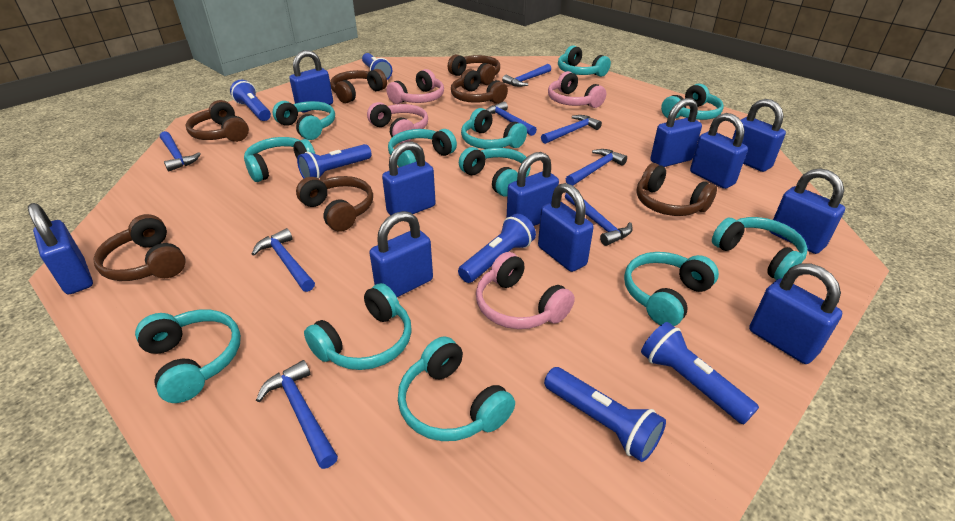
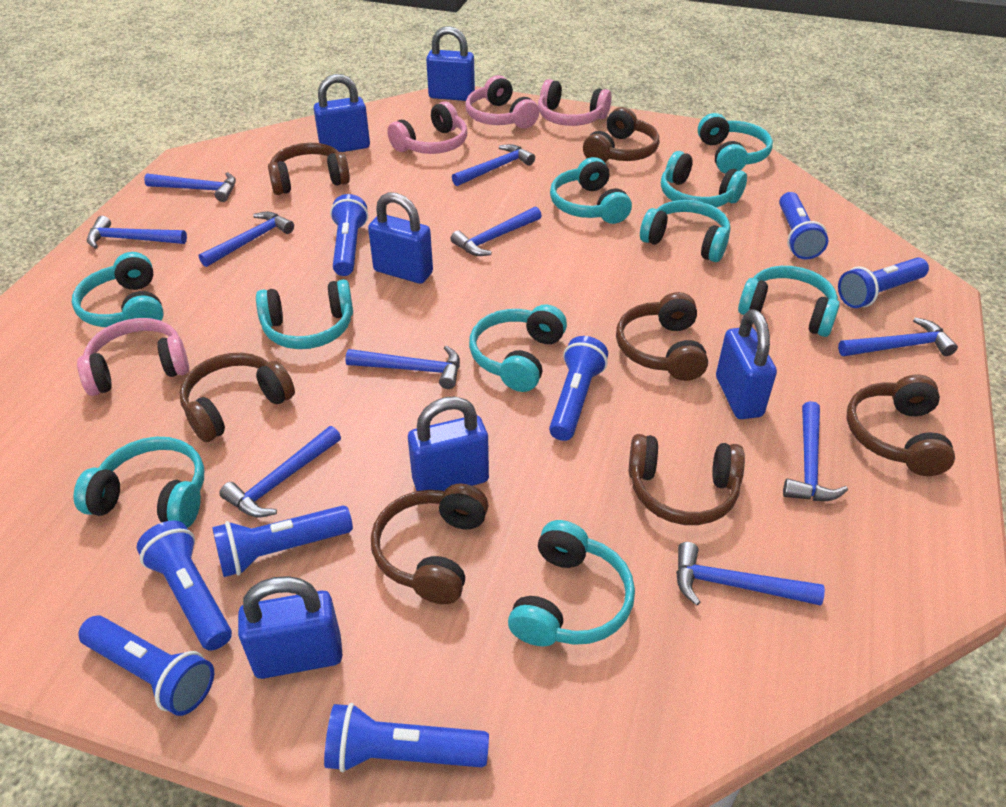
blue flashlight: 6 -> 8
blue hammer: 8 -> 10
blue padlock: 11 -> 6
turquoise headphones: 12 -> 10

